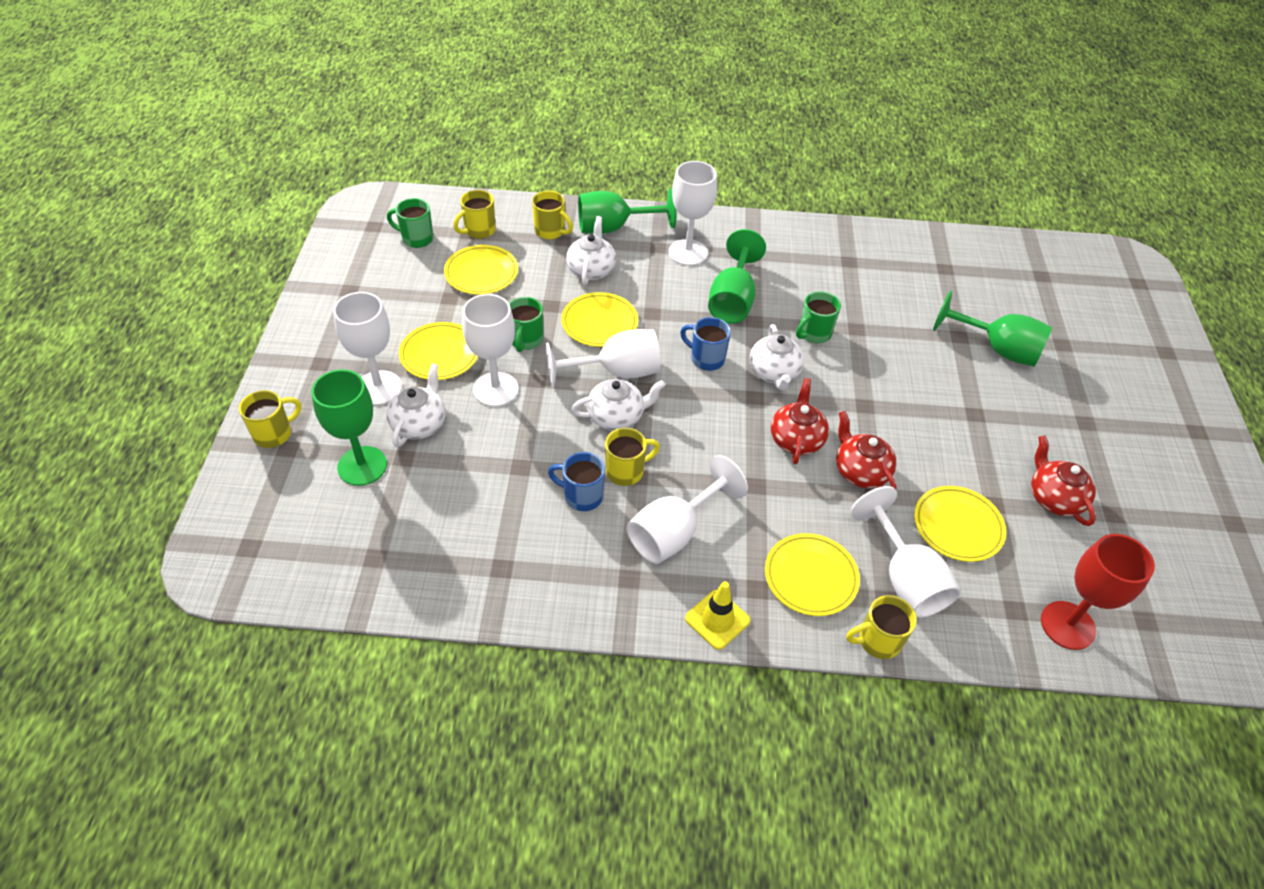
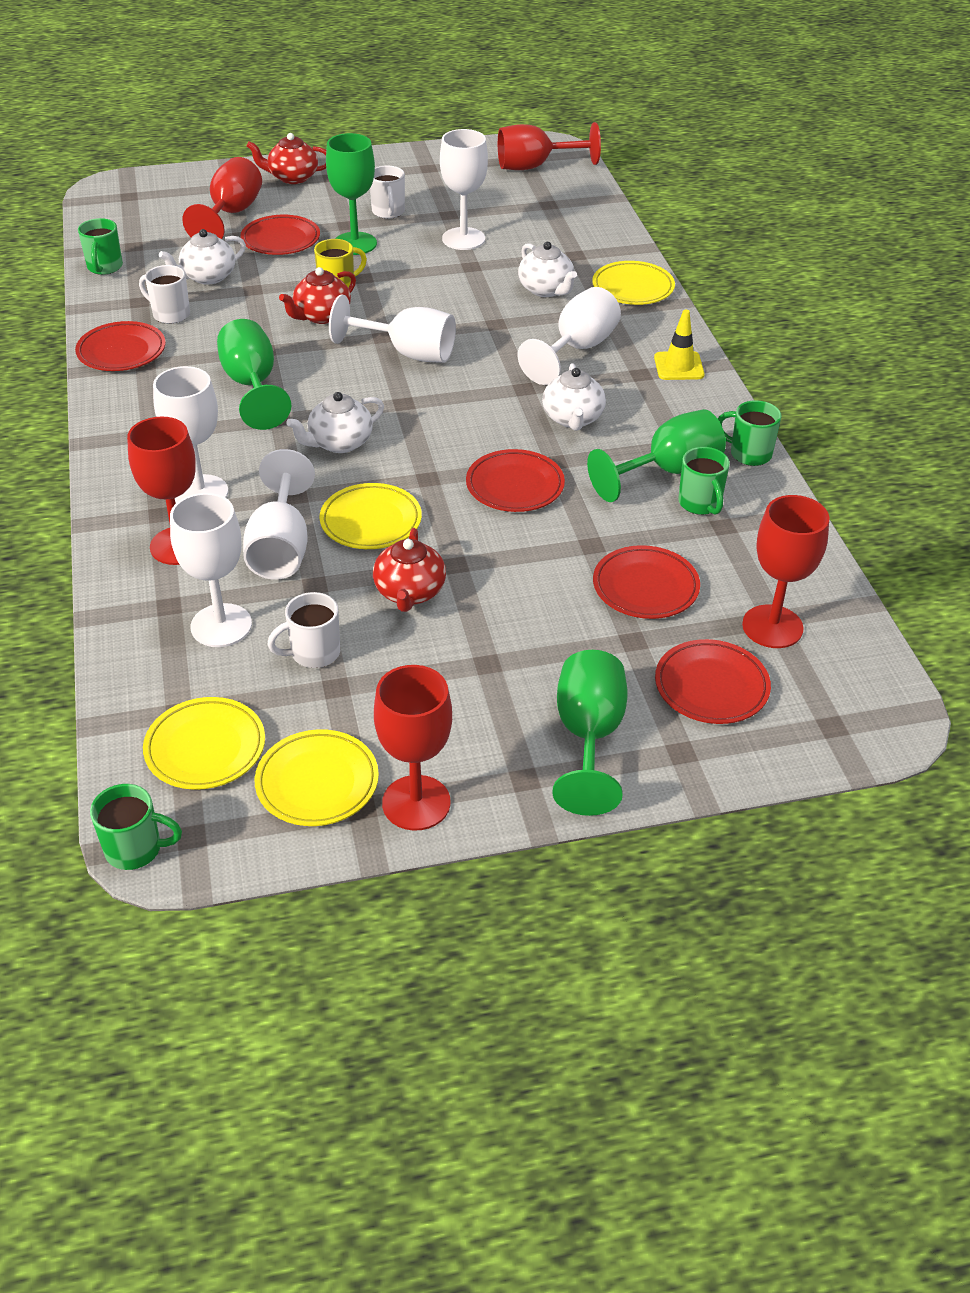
blue mug: 2 -> 0
green mug: 3 -> 4
red goblet: 1 -> 5
red plate: 0 -> 5
white mug: 0 -> 3
yellow mug: 5 -> 1
yellow plate: 5 -> 4

